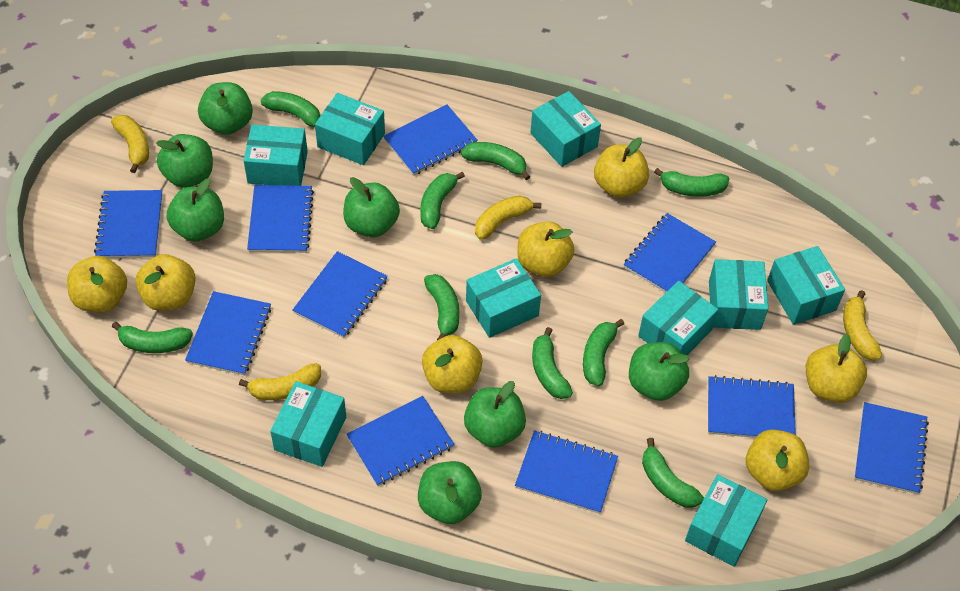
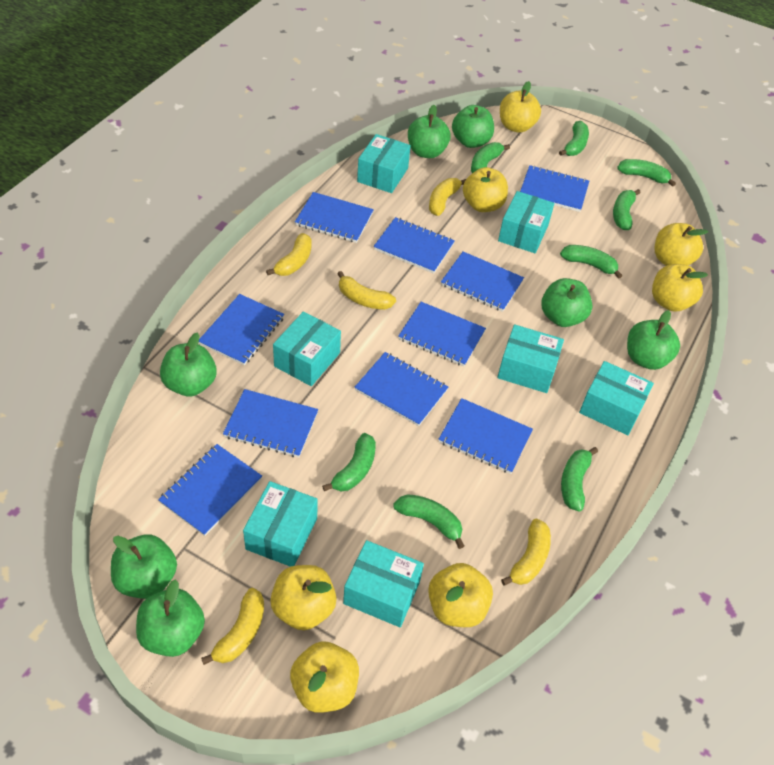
green banana: 9 -> 8
turquoise box: 9 -> 7
yellow banana: 4 -> 5

